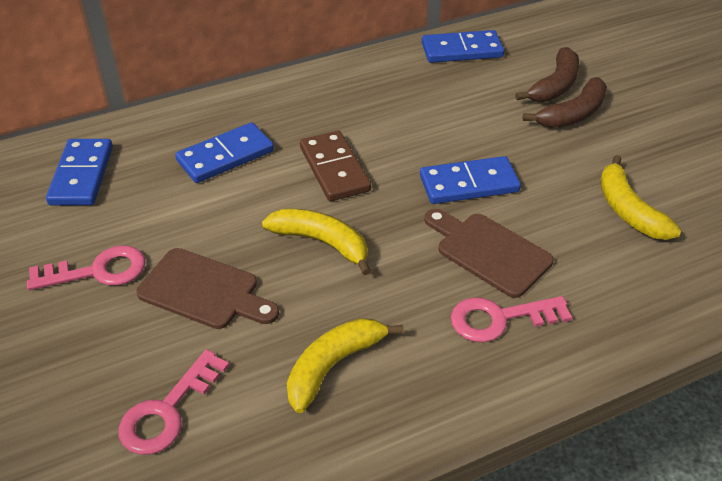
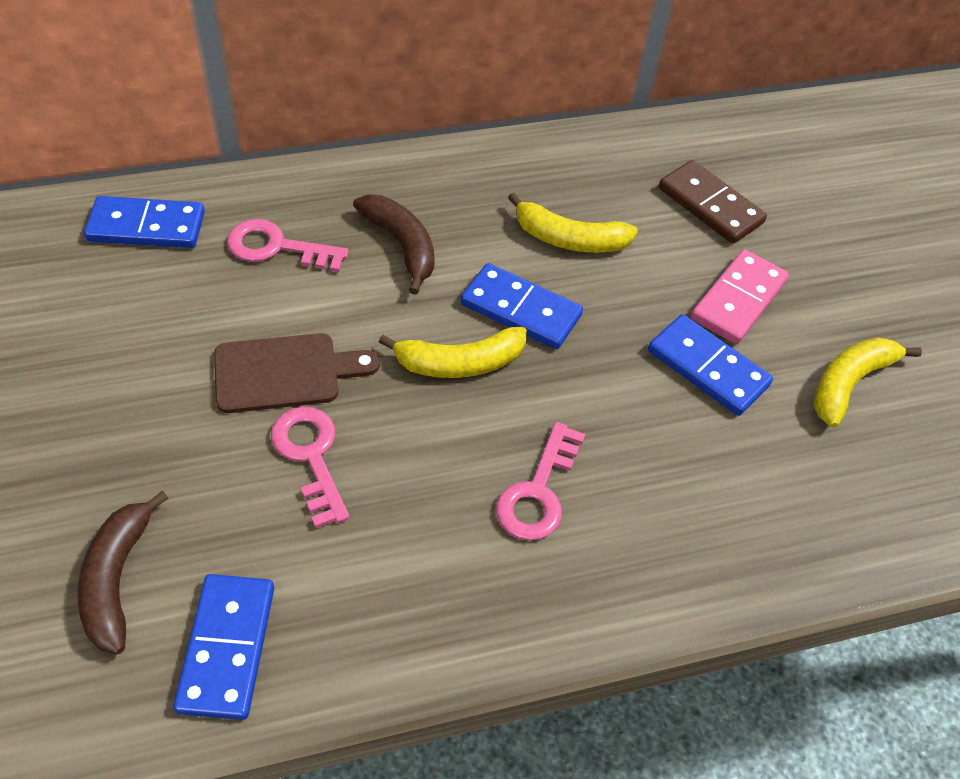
brown cutting board: 2 -> 1
pink domino: 0 -> 1

